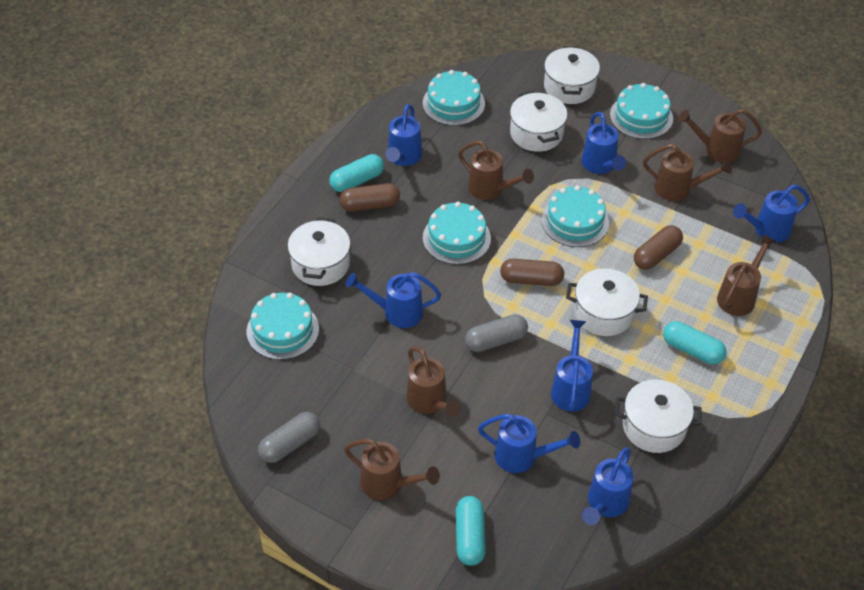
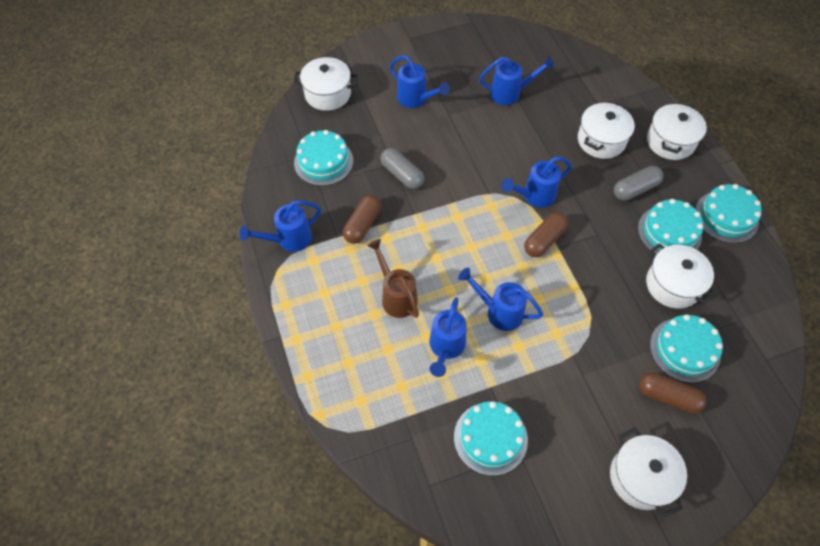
blue watering can: 7 -> 6
brown watering can: 6 -> 1
turquoise capsule: 3 -> 0

